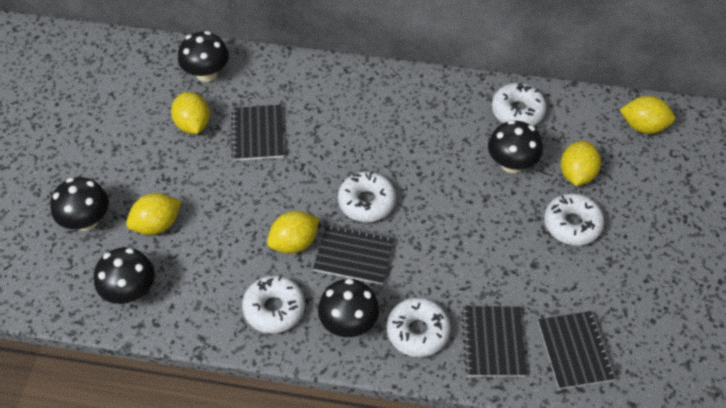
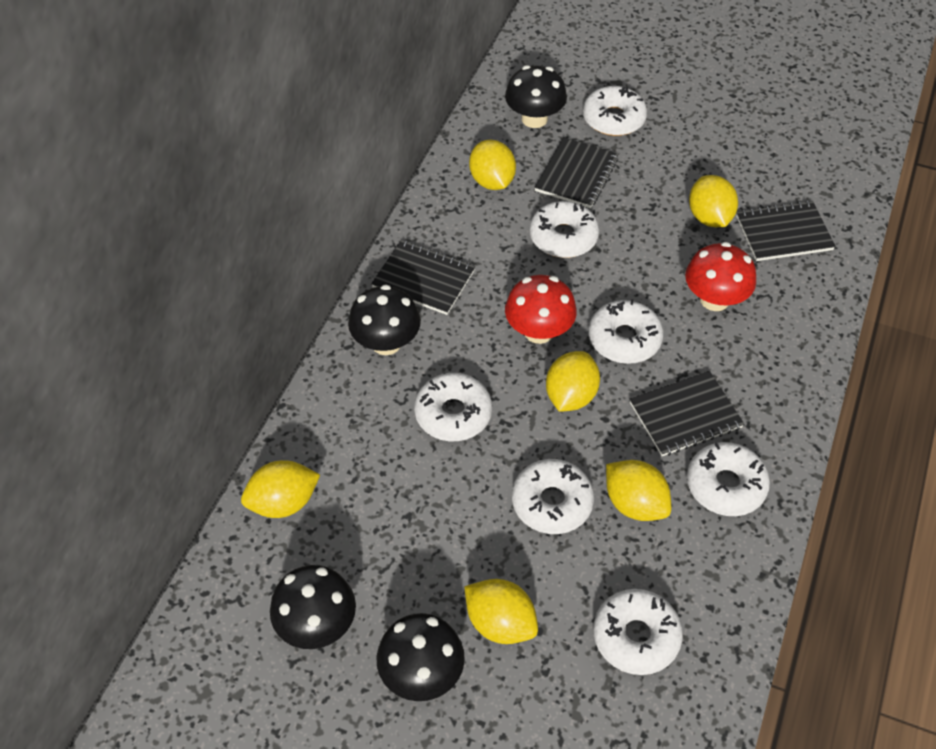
black mushroom: 5 -> 4
red mushroom: 0 -> 2
white donut: 5 -> 7
yellow lemon: 5 -> 6

